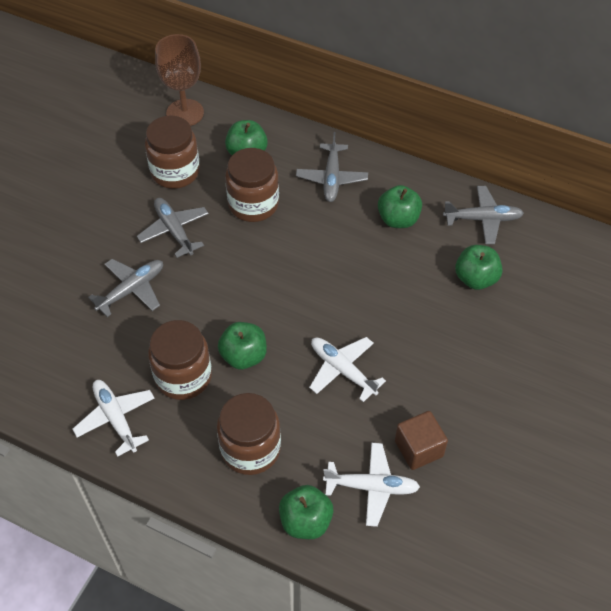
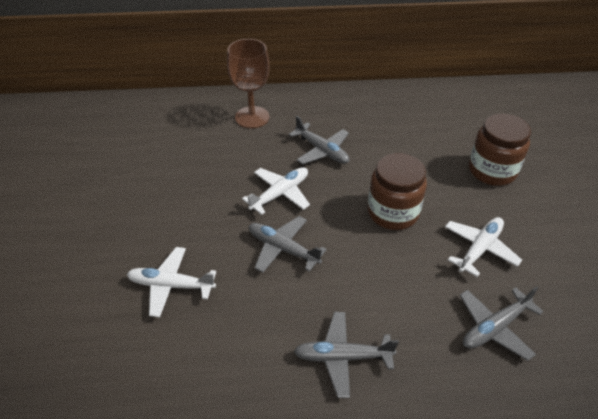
brown cube: 1 -> 0
brown jar: 4 -> 2
green apple: 5 -> 0

